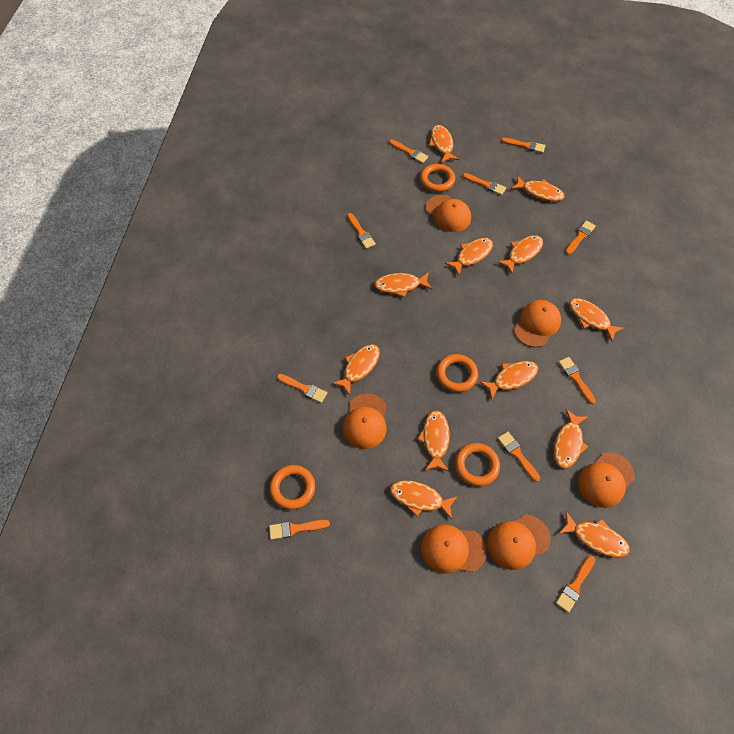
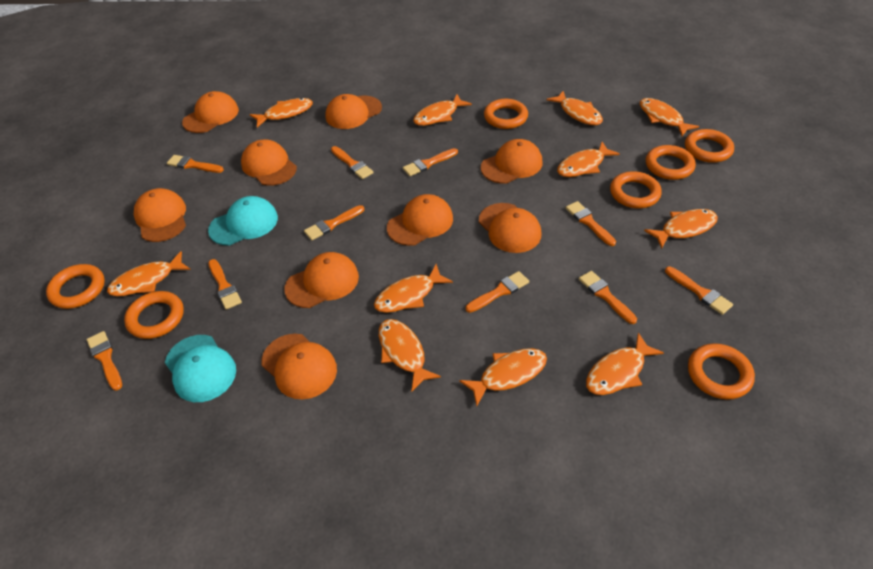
orange cap: 6 -> 9
orange fish: 12 -> 11
orange ring: 4 -> 7
turquoise cap: 0 -> 2

